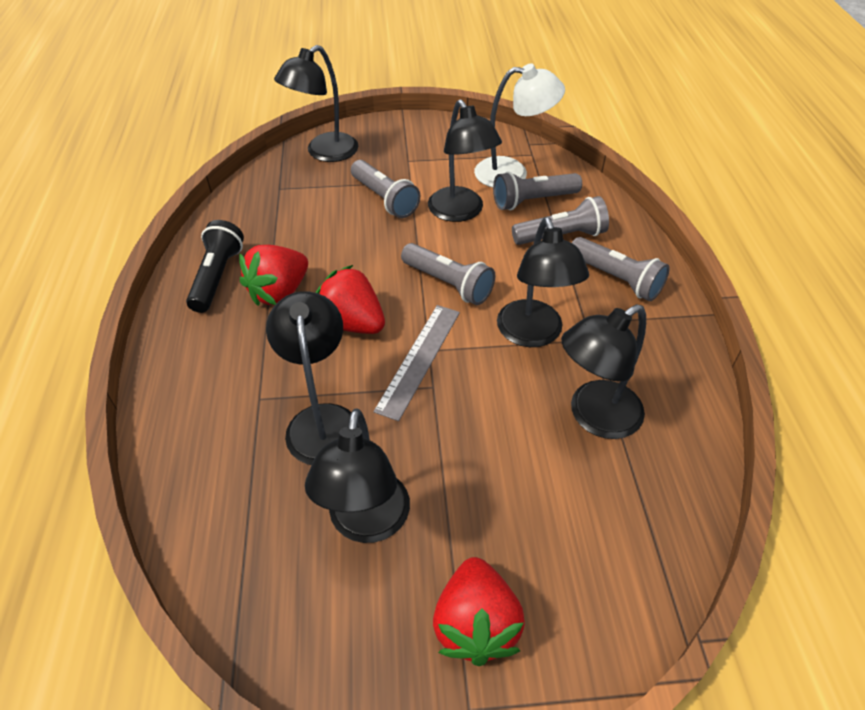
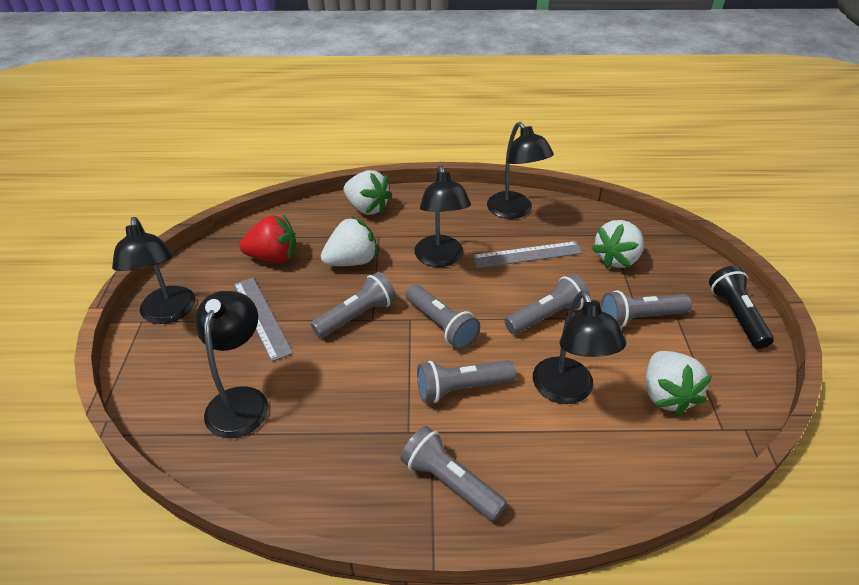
black lamp: 6 -> 5
grey flashlight: 5 -> 6
grey ruler: 1 -> 2
red strawberry: 3 -> 1
white lamp: 1 -> 0
white strawberry: 0 -> 4

